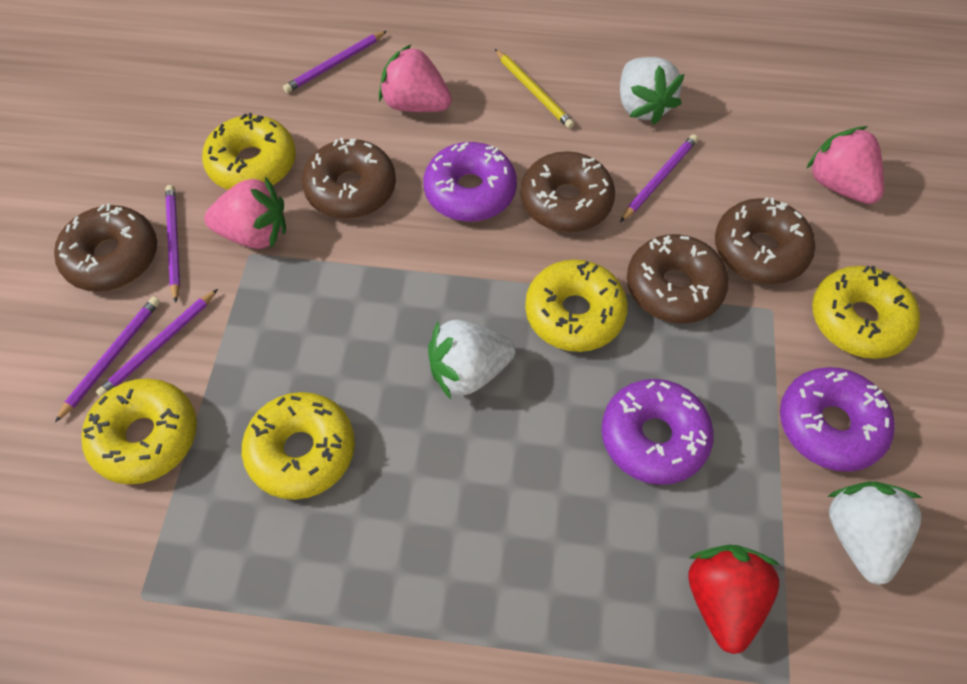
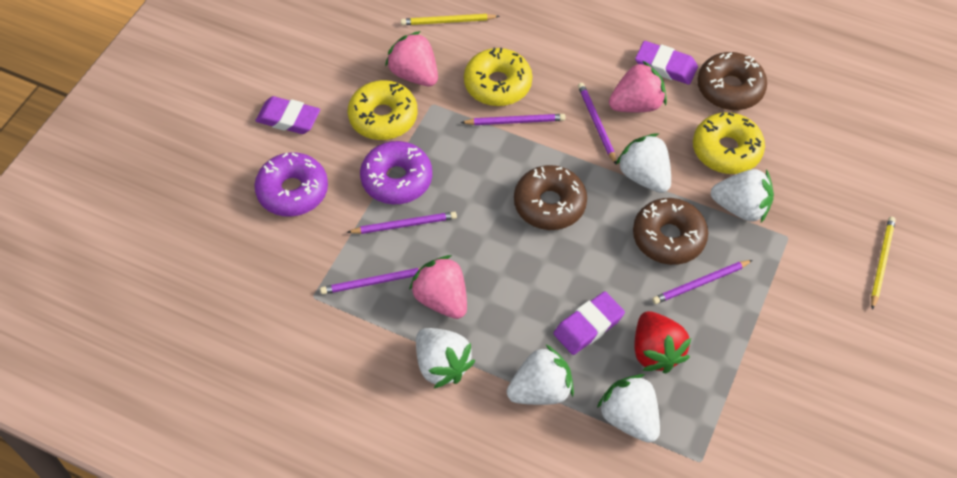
brown donut: 5 -> 3
purple donut: 3 -> 2
purple eraser: 0 -> 3
white strawberry: 3 -> 5
yellow donut: 5 -> 3
yellow pencil: 1 -> 2

